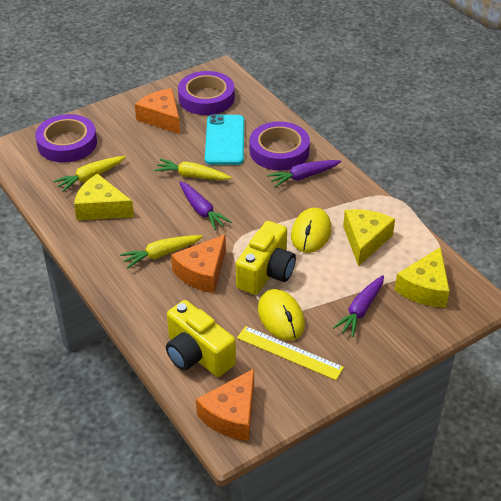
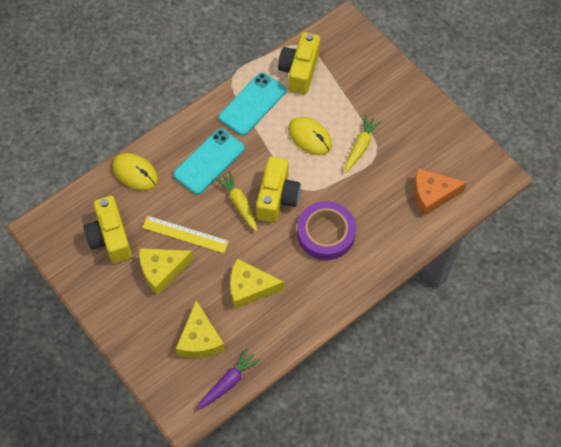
orange cheese: 3 -> 1
purple carrot: 3 -> 1
purple tape: 3 -> 1
turquoise phone: 1 -> 2
yellow camera: 2 -> 3
yellow carrot: 3 -> 2

